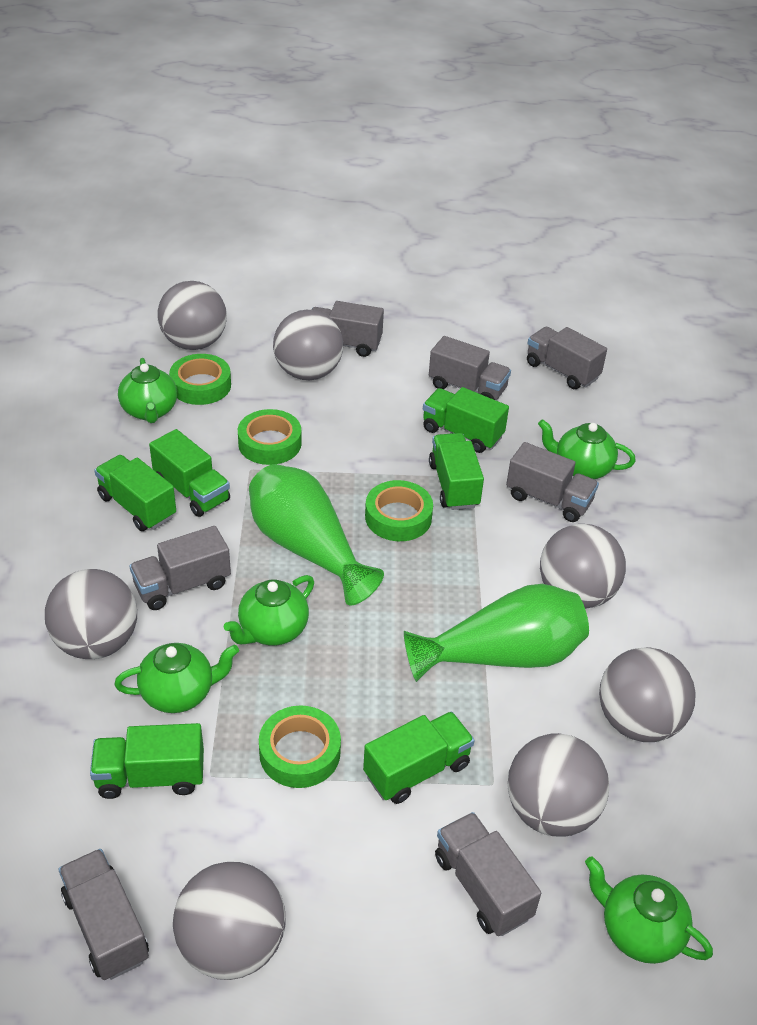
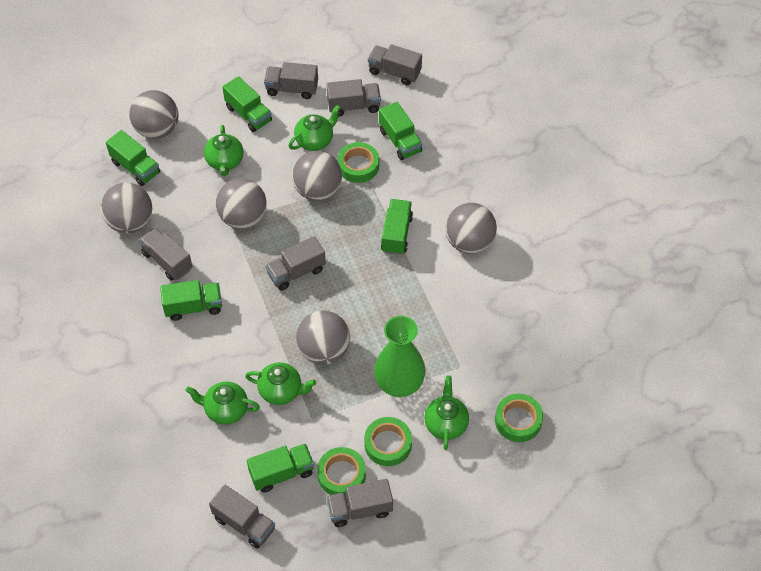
green vase: 2 -> 1
grey ball: 7 -> 6

